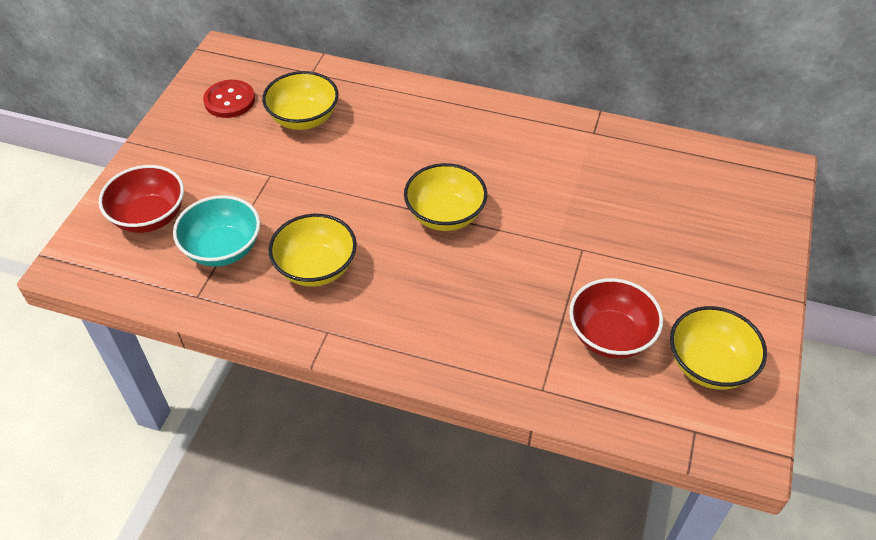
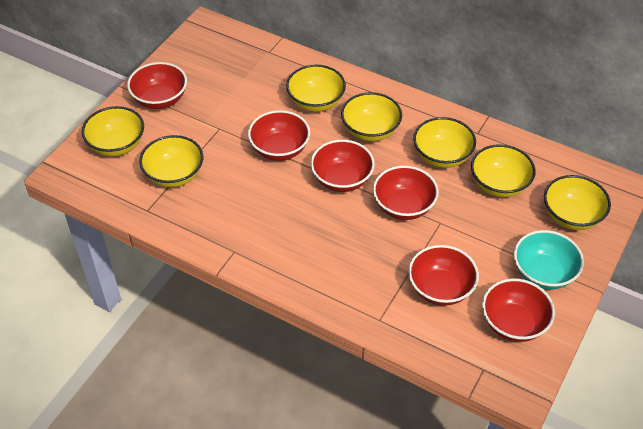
red bowl: 2 -> 6
red button: 1 -> 0
yellow bowl: 4 -> 7

